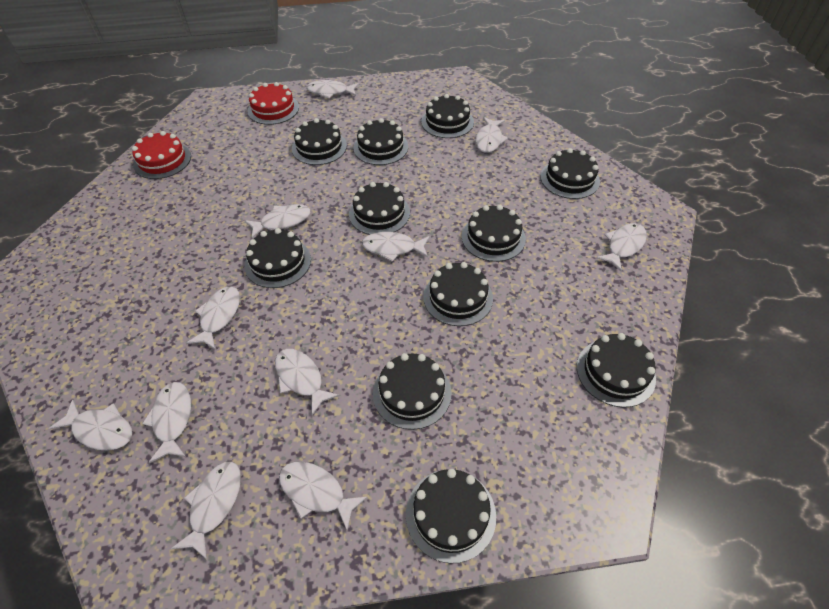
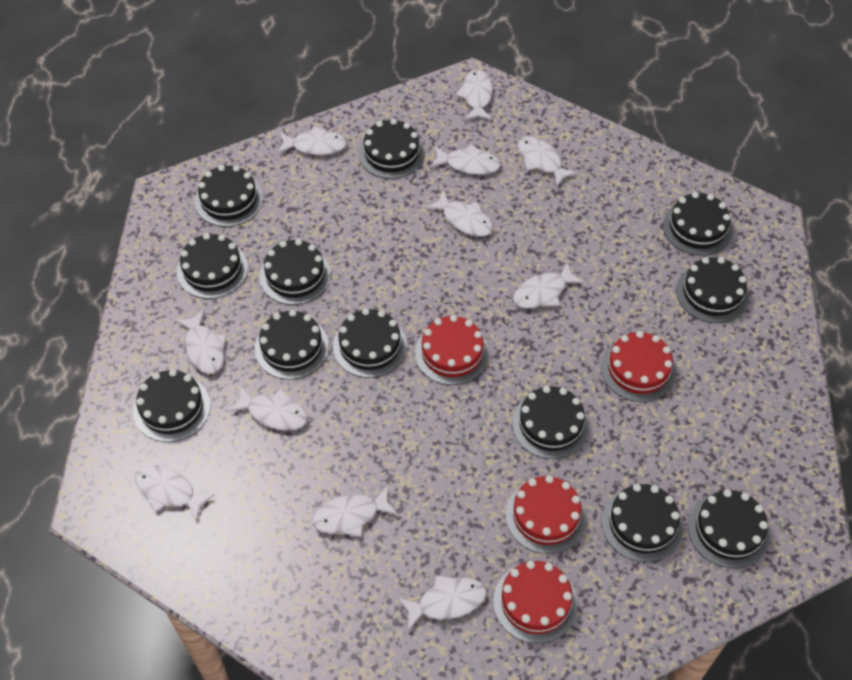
black cake: 11 -> 12
red cake: 2 -> 4

